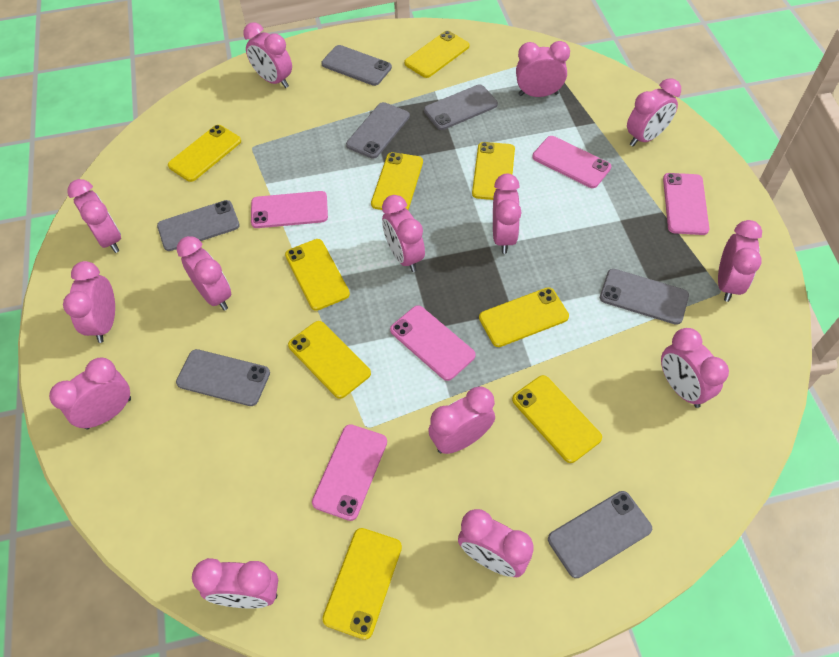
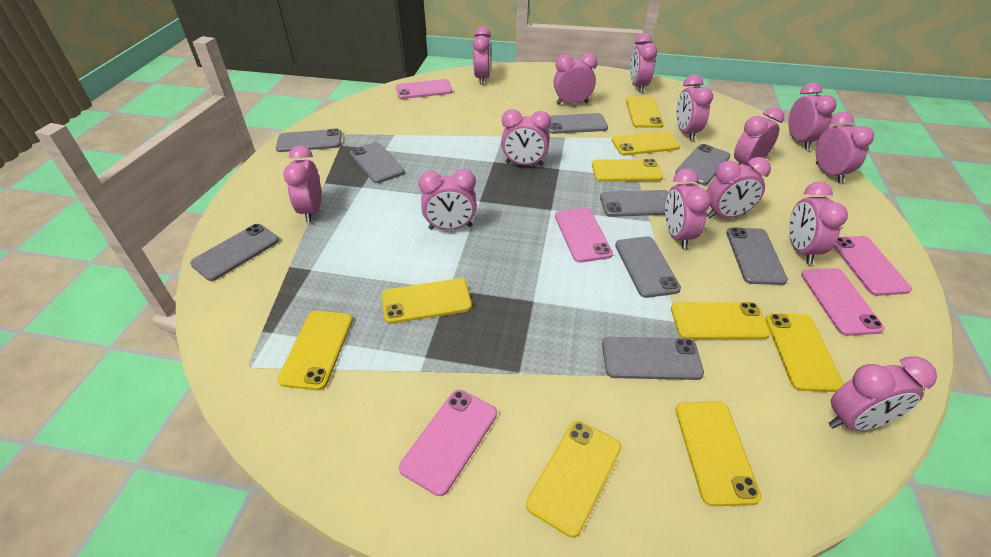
grey phone: 7 -> 9

